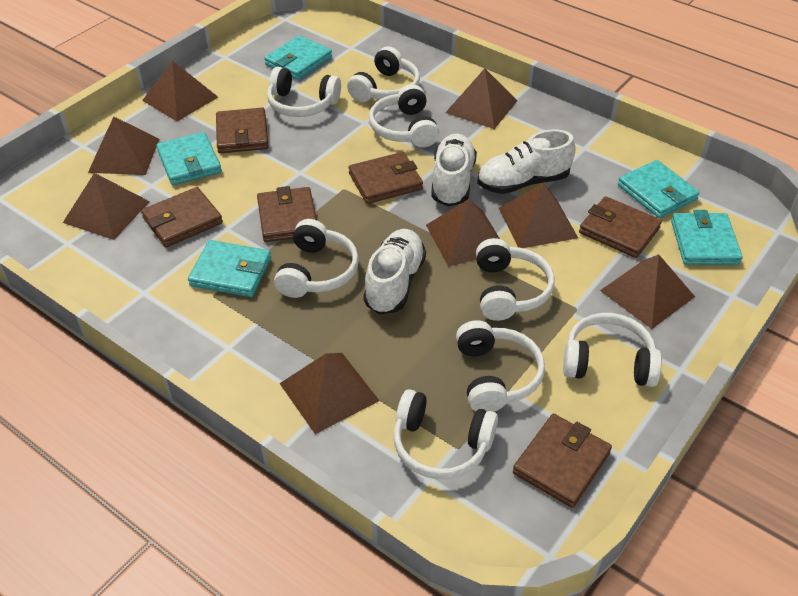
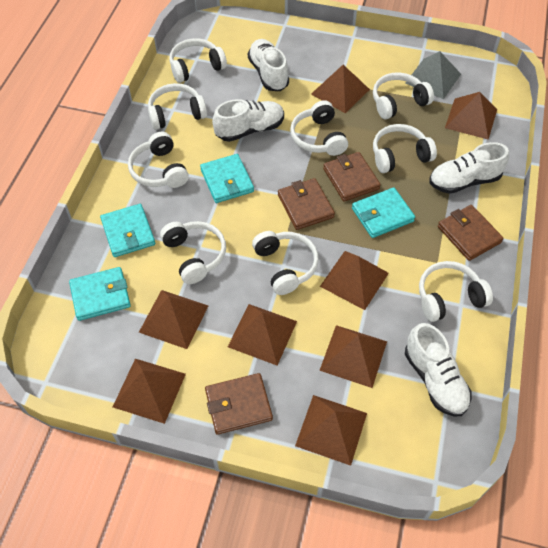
brown wallet: 6 -> 4
grey pyramid: 0 -> 1
turquoise wallet: 5 -> 4
white headphones: 8 -> 9
white shoe: 3 -> 4

